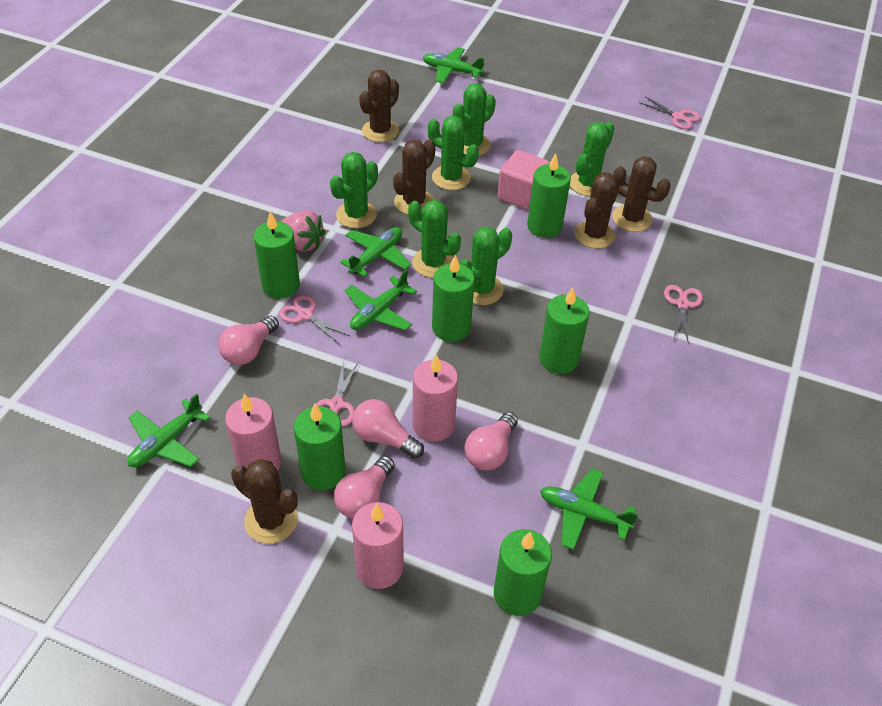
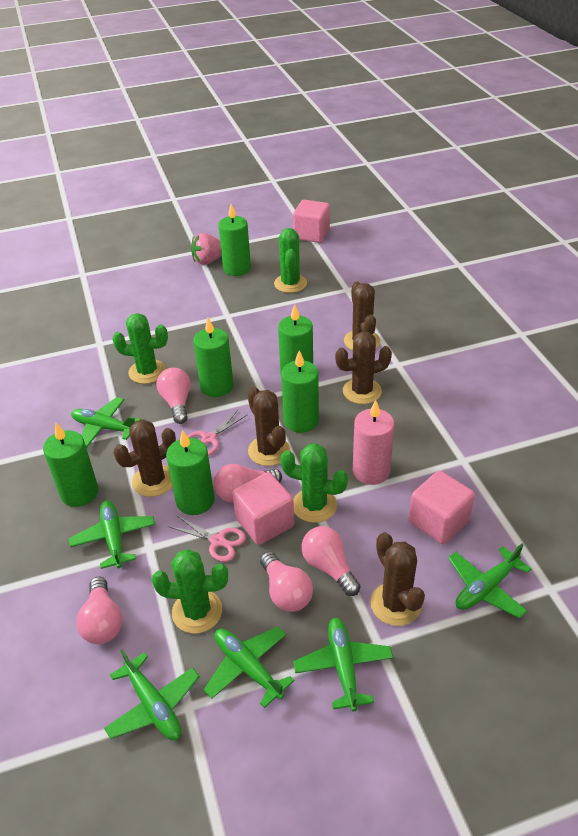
green cactus: 6 -> 4
green plane: 5 -> 6
pink candle: 3 -> 1
pink cube: 1 -> 3
pink light bulb: 4 -> 5
pink scissors: 4 -> 2

